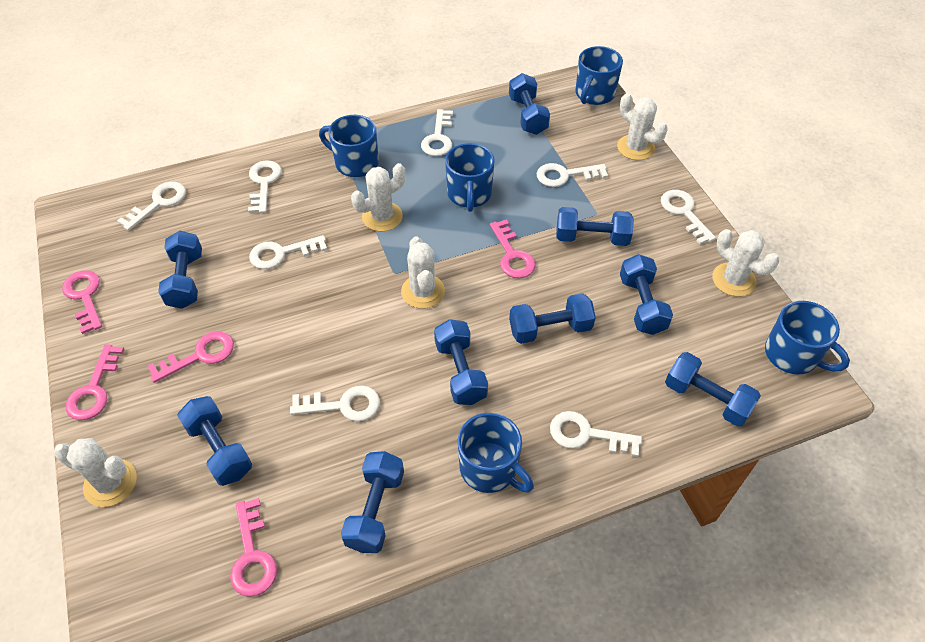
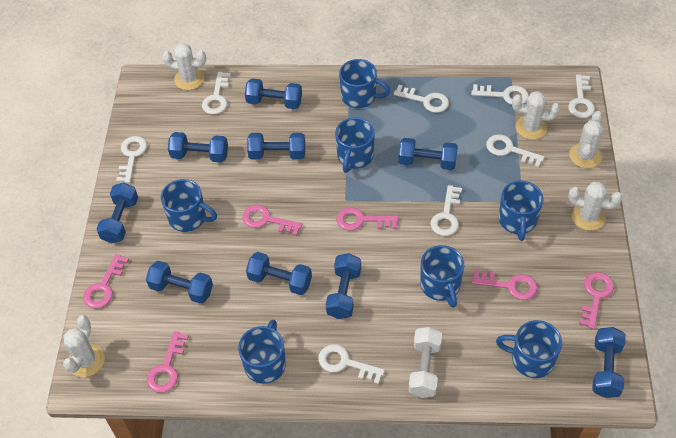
blue mug: 5 -> 7
pink key: 5 -> 6
white dumbbell: 0 -> 1

